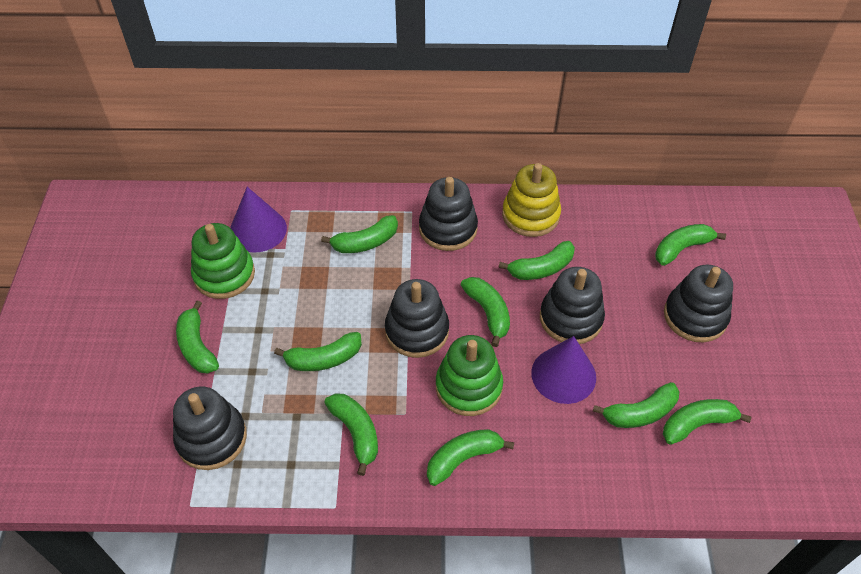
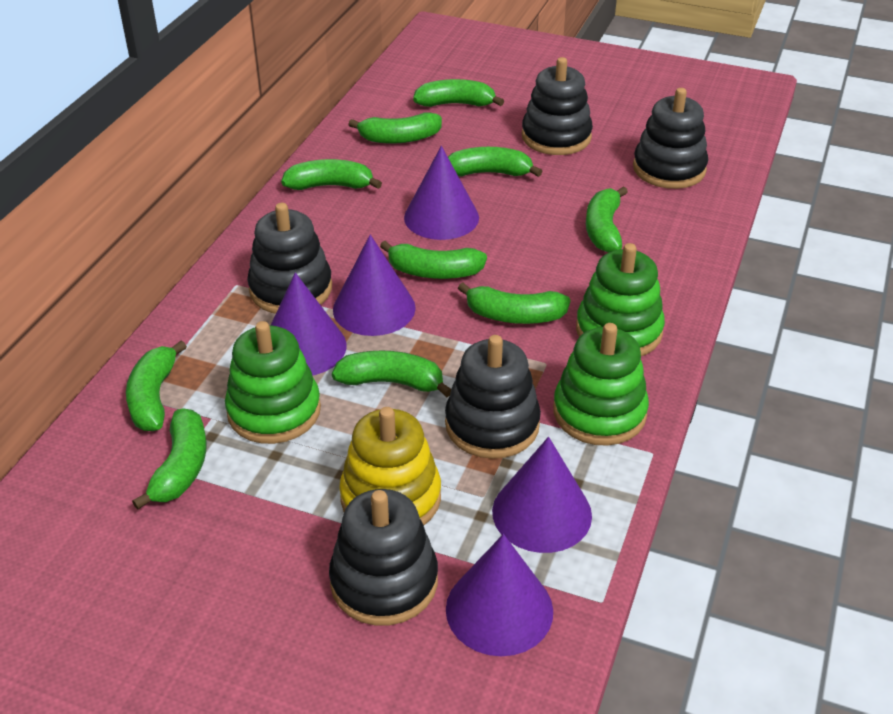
green stacking toy: 2 -> 3
purple cone: 2 -> 5

